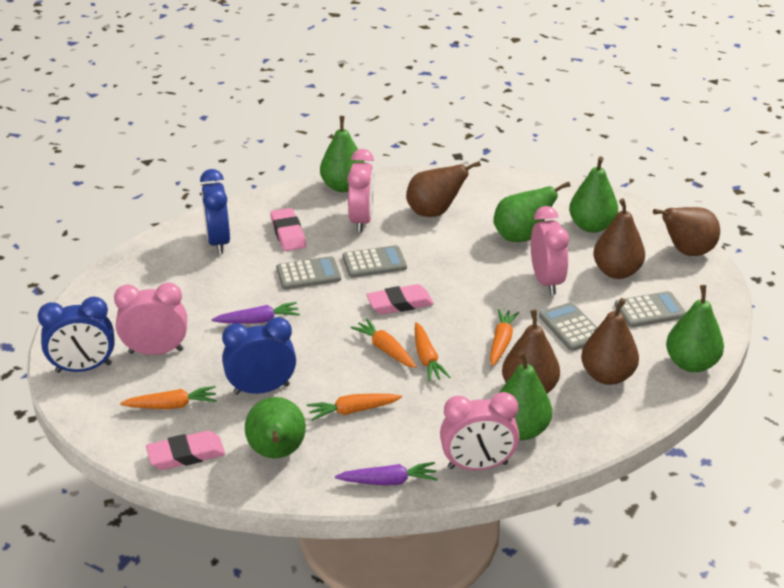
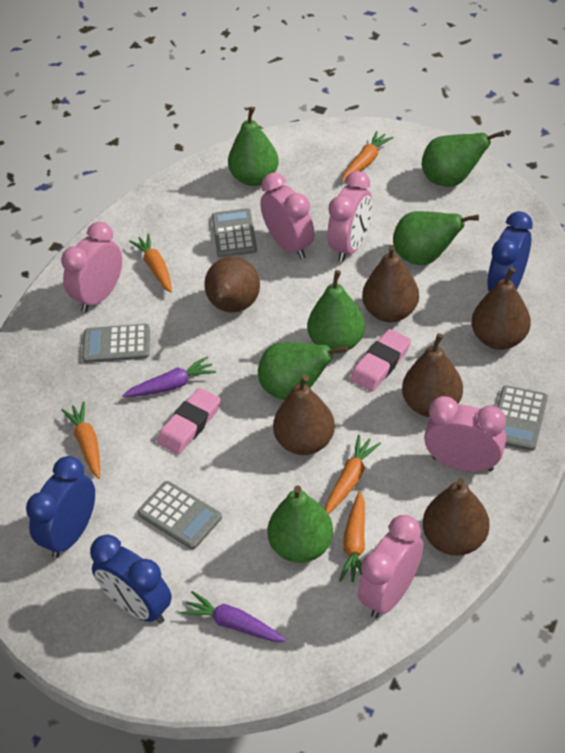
brown pear: 5 -> 6
pink clock: 4 -> 5
pink eraser: 3 -> 2

